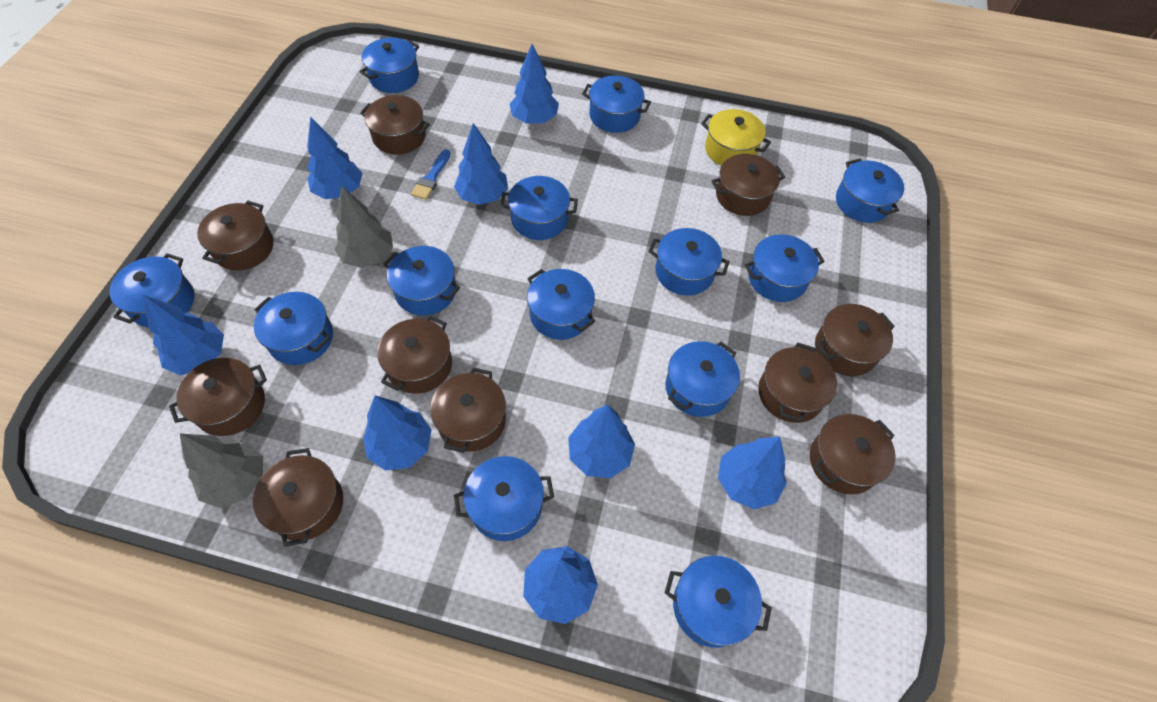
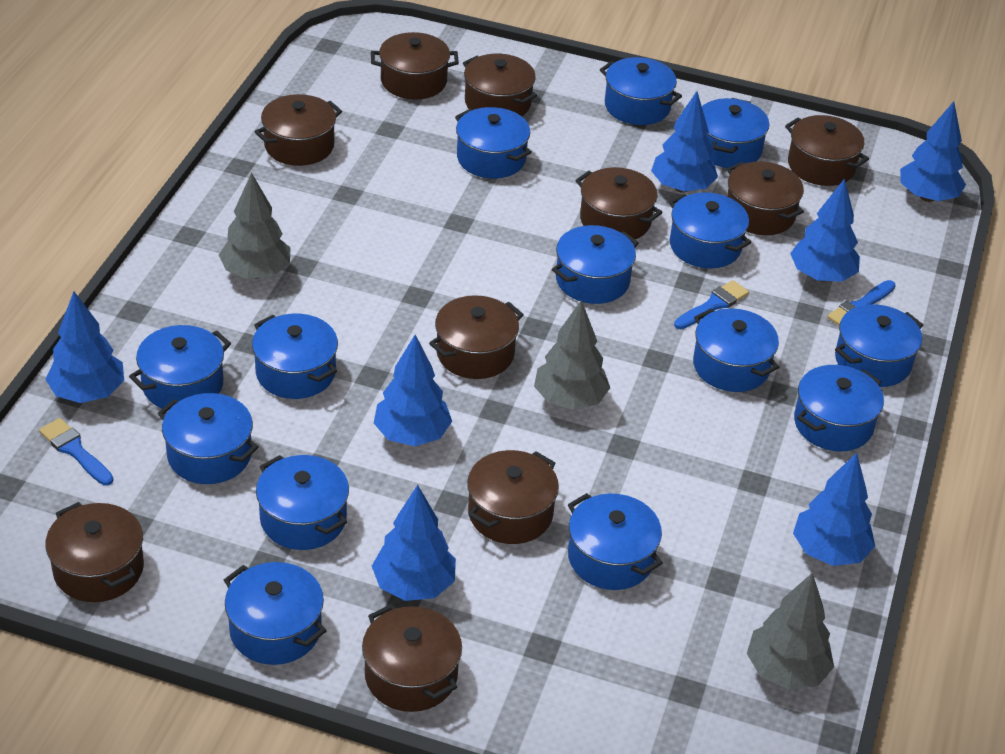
blue brush: 1 -> 3
blue pot: 13 -> 14
blue tree: 8 -> 7
grey tree: 2 -> 3
yellow pot: 1 -> 0

